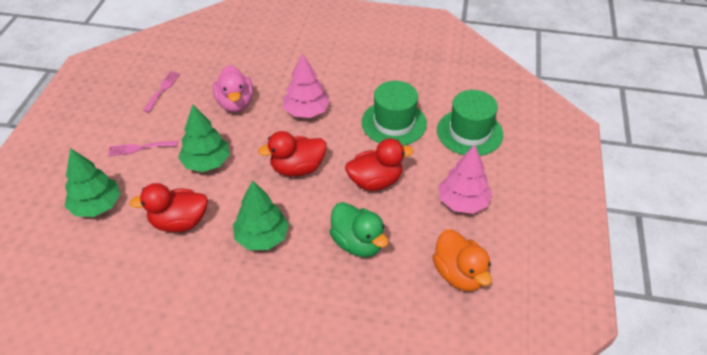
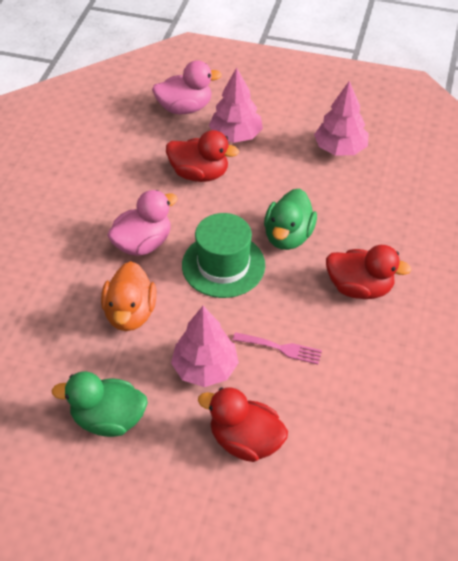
green duck: 1 -> 2
green hat: 2 -> 1
green tree: 3 -> 0
pink duck: 1 -> 2
pink fork: 2 -> 1
pink tree: 2 -> 3

